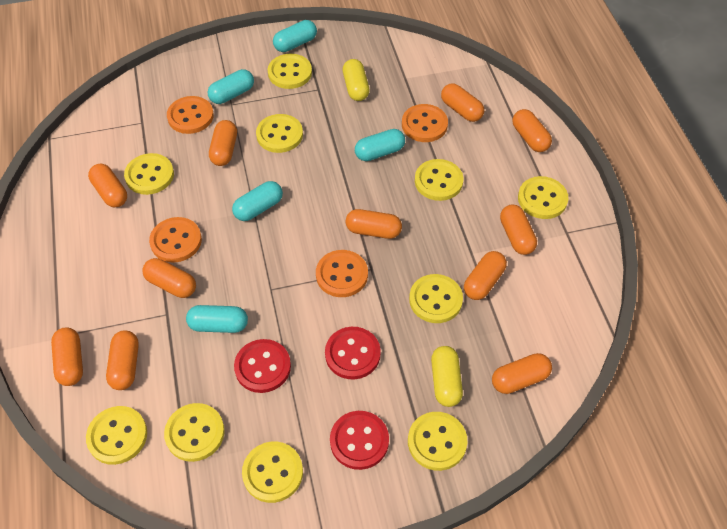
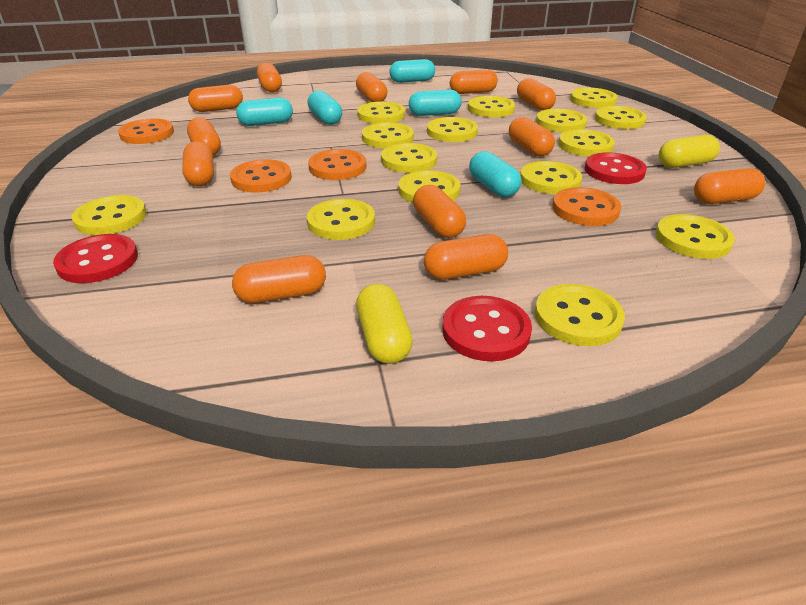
orange capsule: 11 -> 12
yellow button: 10 -> 15

